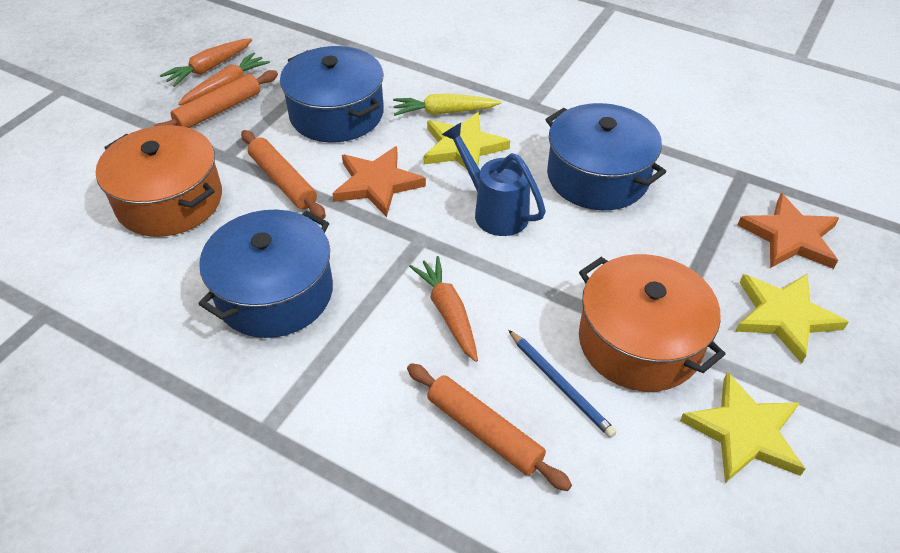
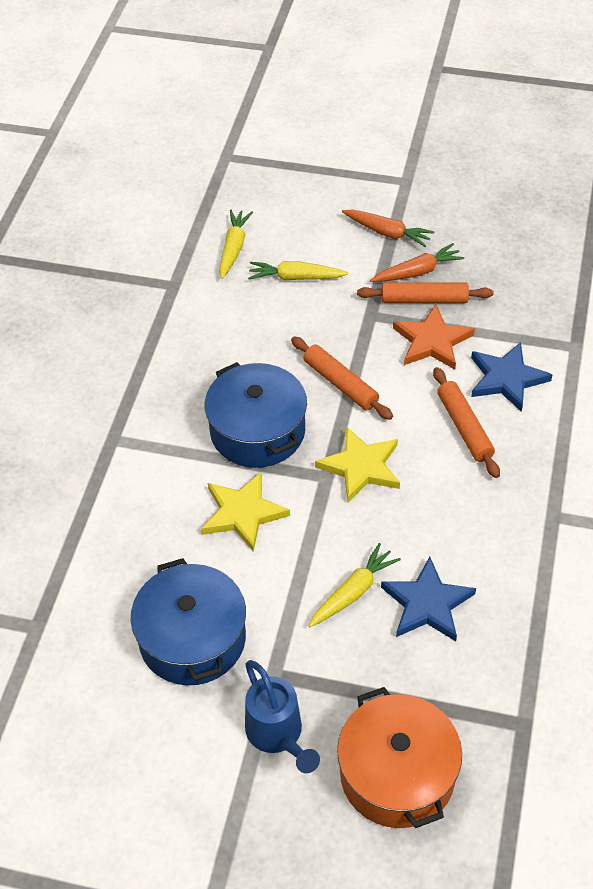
blue pencil: 1 -> 0
blue pot: 3 -> 2
blue star: 0 -> 2
orange carrot: 3 -> 2
orange pot: 2 -> 1
orange star: 2 -> 1
yellow carrot: 1 -> 3
yellow star: 3 -> 2

